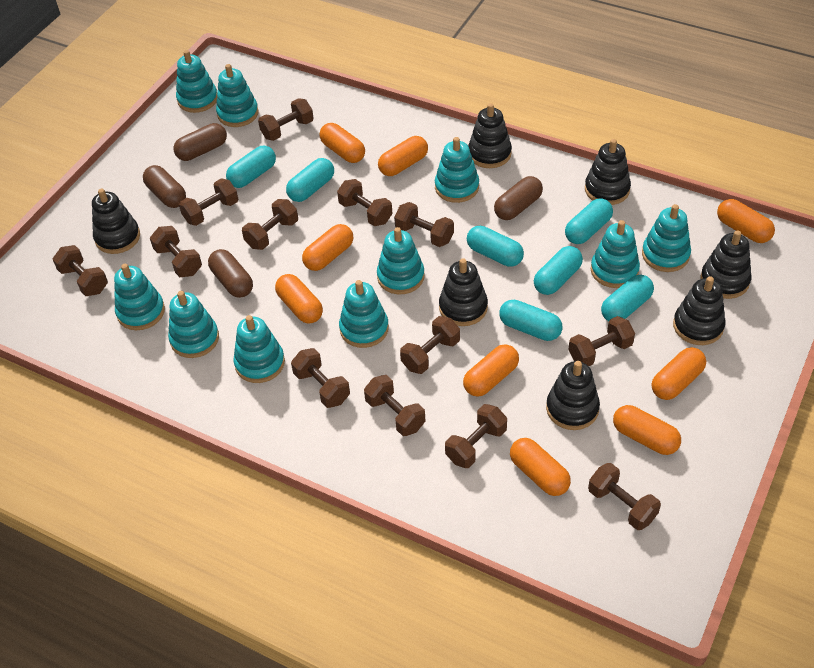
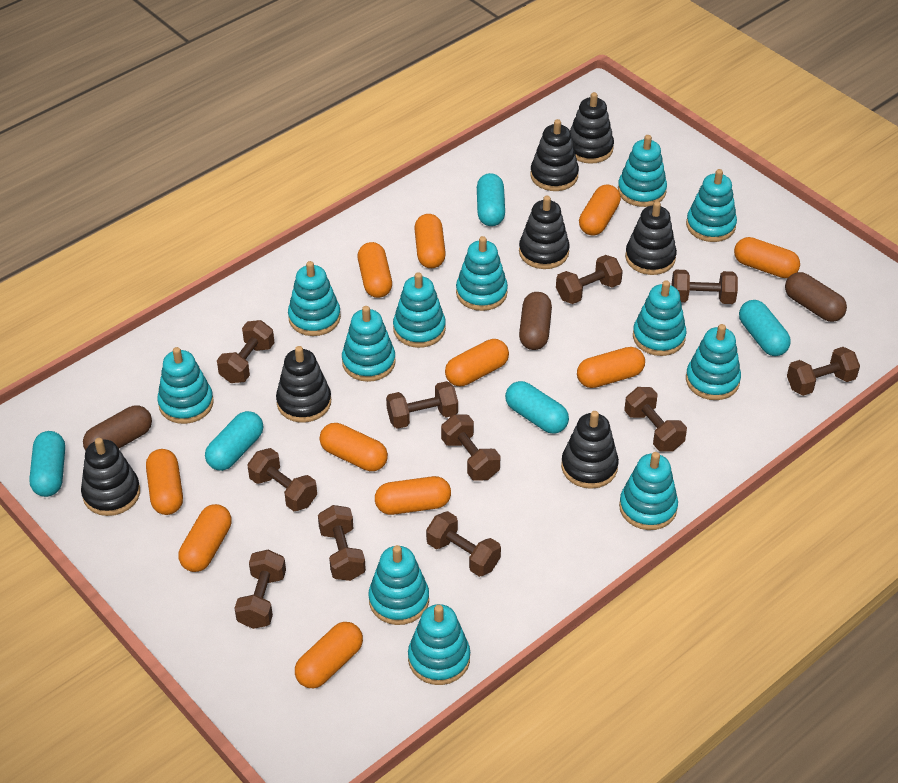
brown capsule: 4 -> 3
brown dumbbell: 13 -> 11
orange capsule: 9 -> 11
turquoise capsule: 7 -> 5
turquoise stacking toy: 10 -> 12

